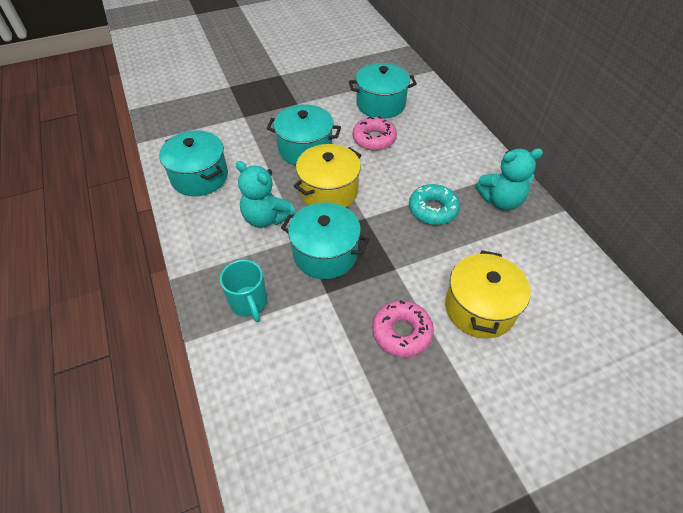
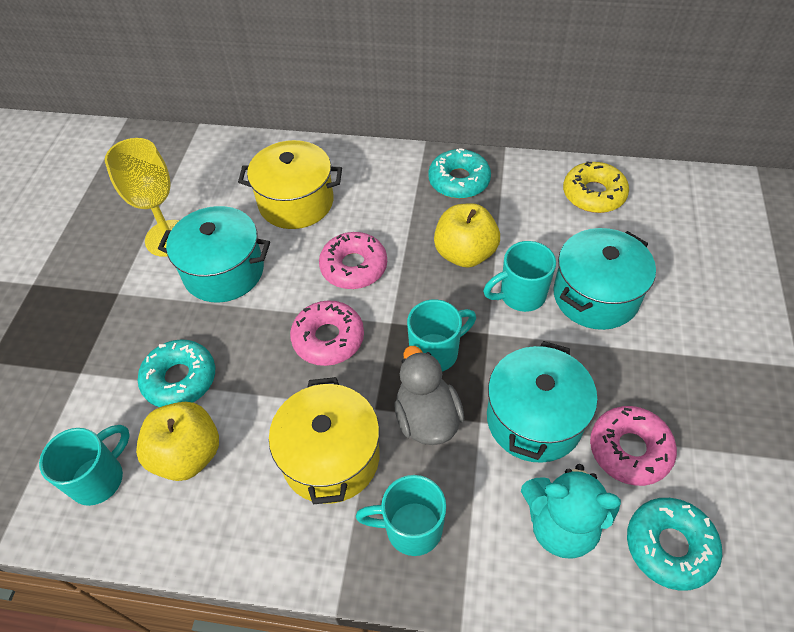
grey duck: 0 -> 1
pink donut: 2 -> 3
turquoise donut: 1 -> 3
turquoise mug: 1 -> 4
turquoise pot: 4 -> 3
turquoise teddy bear: 2 -> 1
yellow apple: 0 -> 2
yellow donut: 0 -> 1
yellow goblet: 0 -> 1

